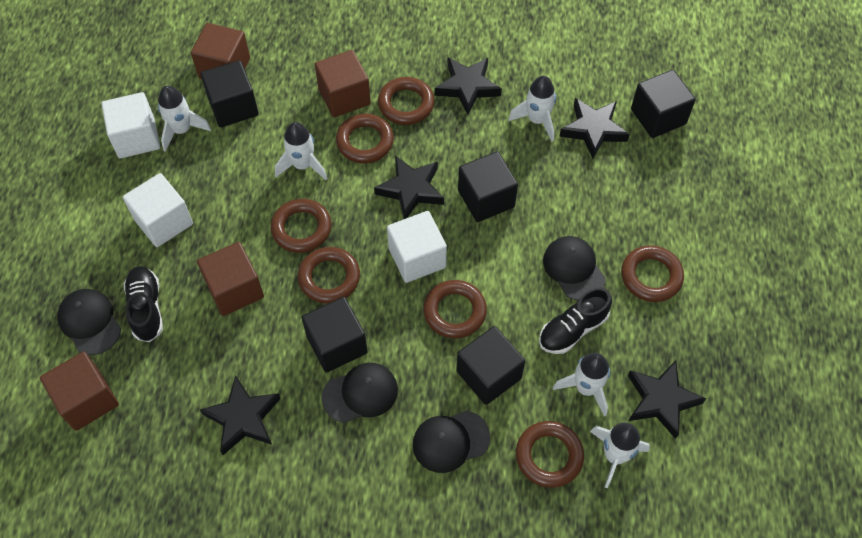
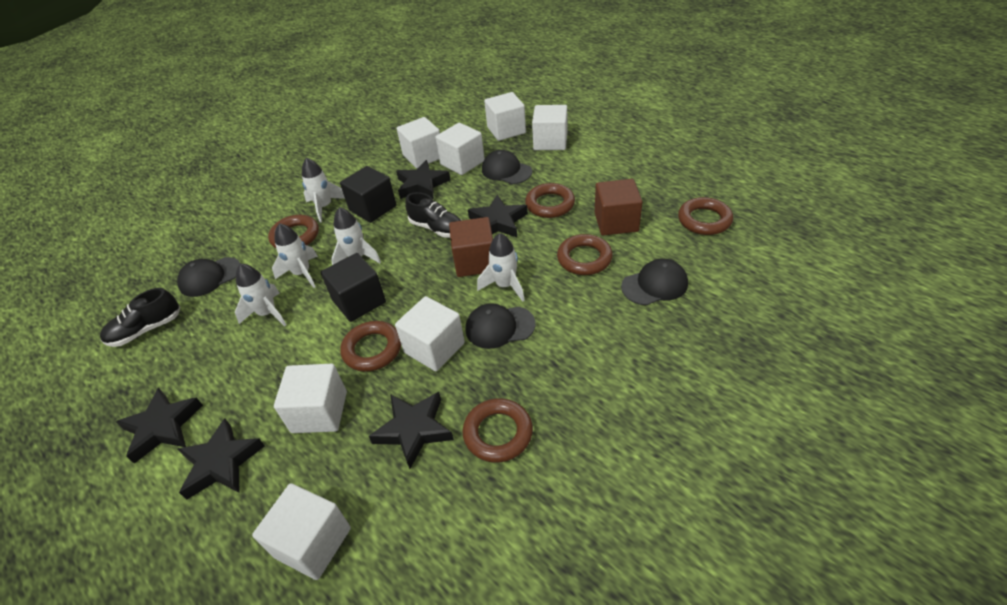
black cube: 5 -> 2
brown cube: 4 -> 2
brown ring: 7 -> 6
white cube: 3 -> 7

